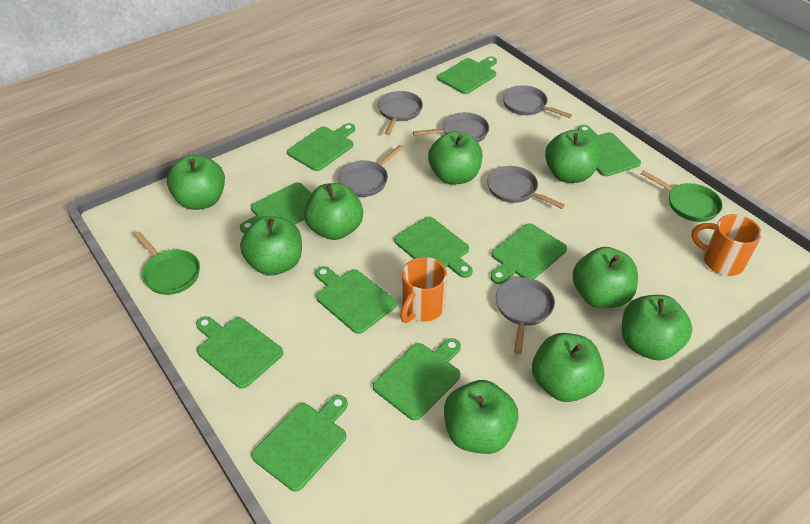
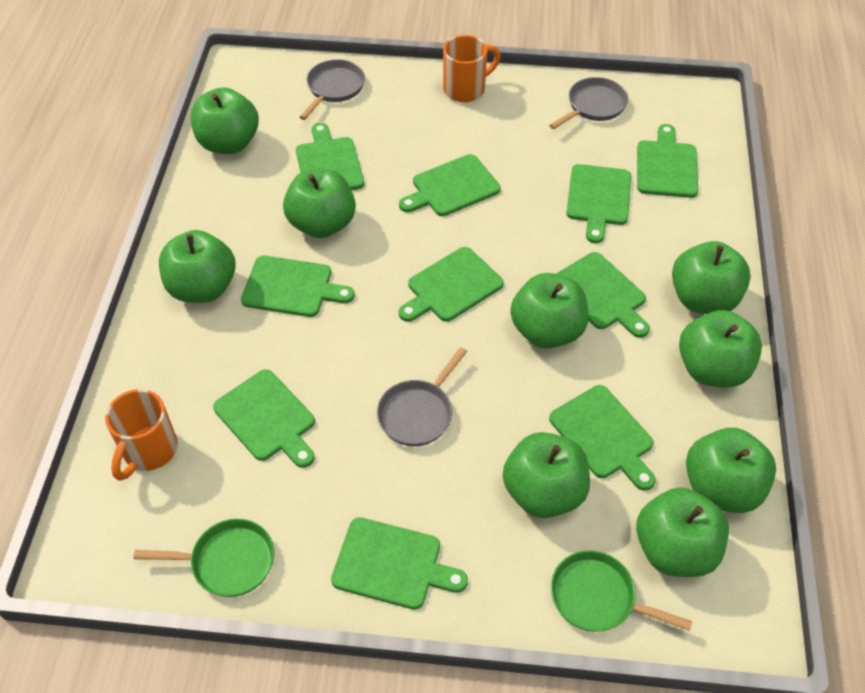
grey pan: 6 -> 3

